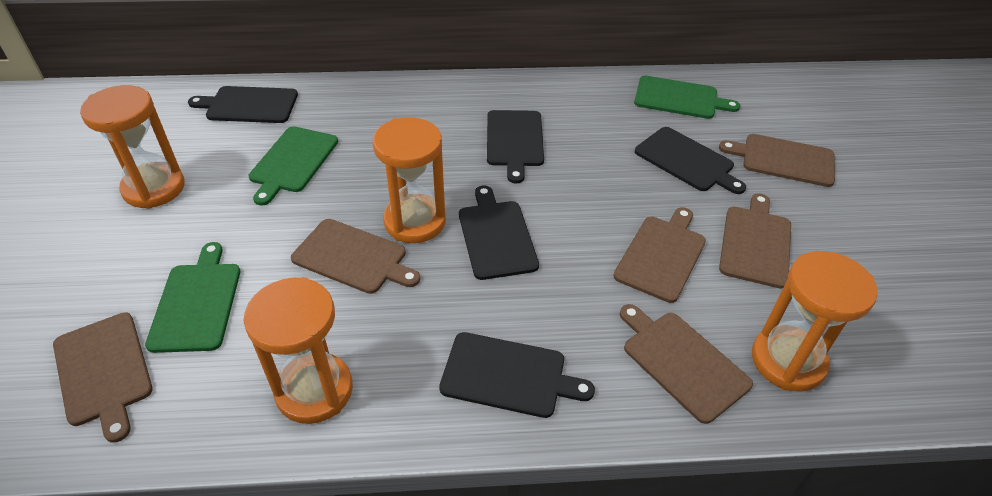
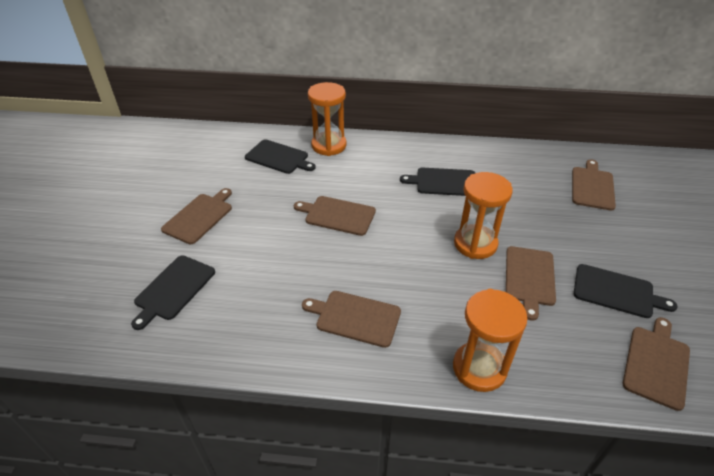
black cutting board: 5 -> 4
green cutting board: 3 -> 0
orange hourglass: 4 -> 3

